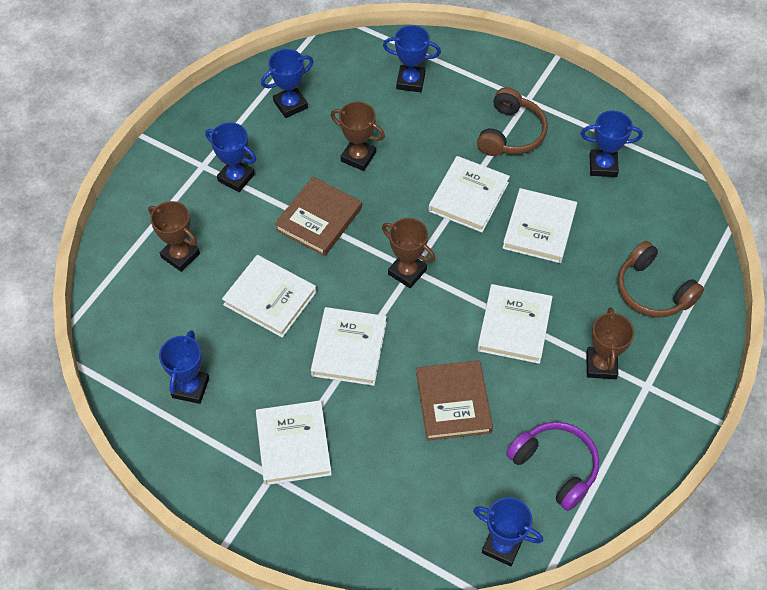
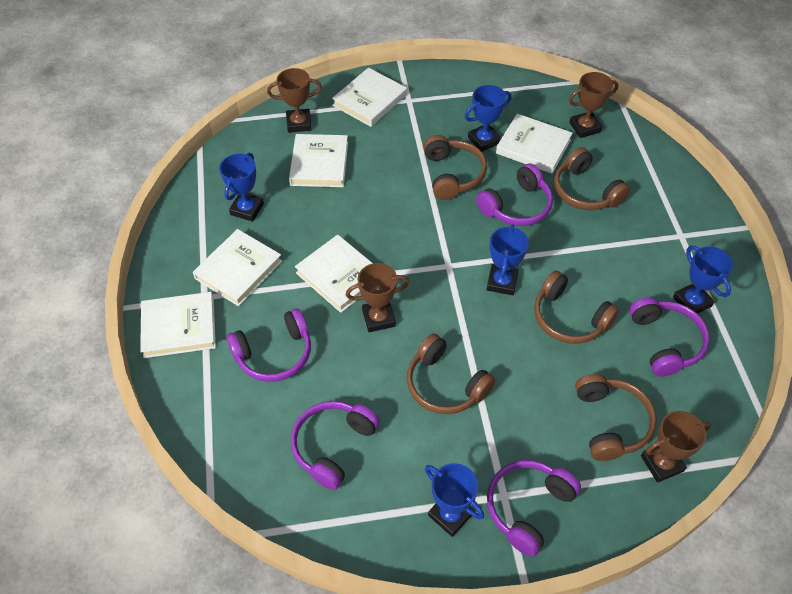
blue trophy: 6 -> 5
brown book: 2 -> 0
brown headphones: 2 -> 5
purple headphones: 1 -> 5

